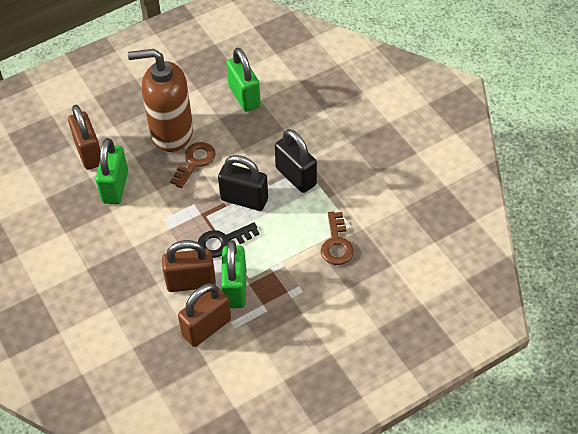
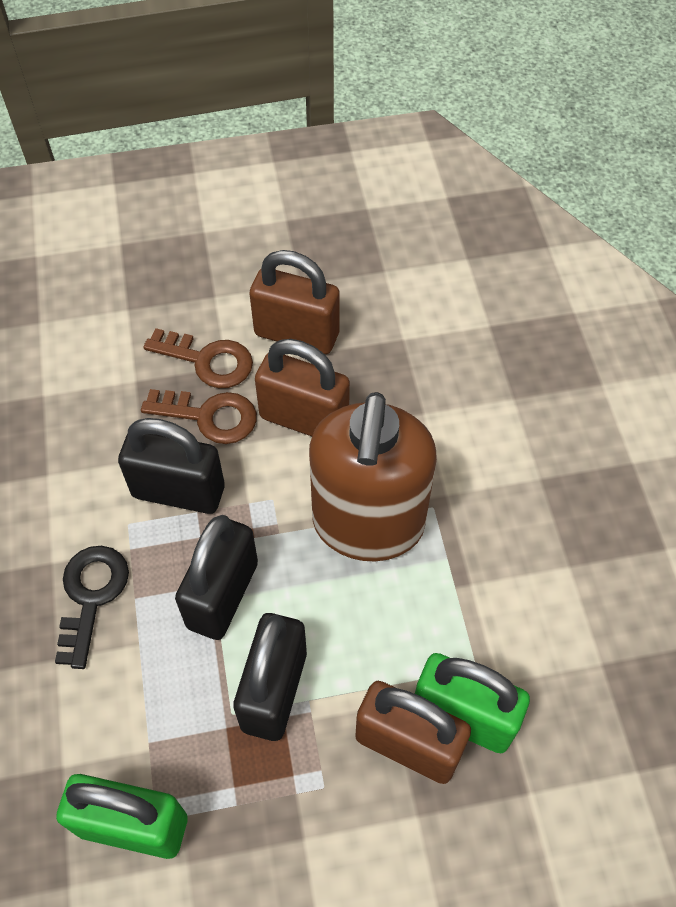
black padlock: 2 -> 3
green padlock: 3 -> 2

